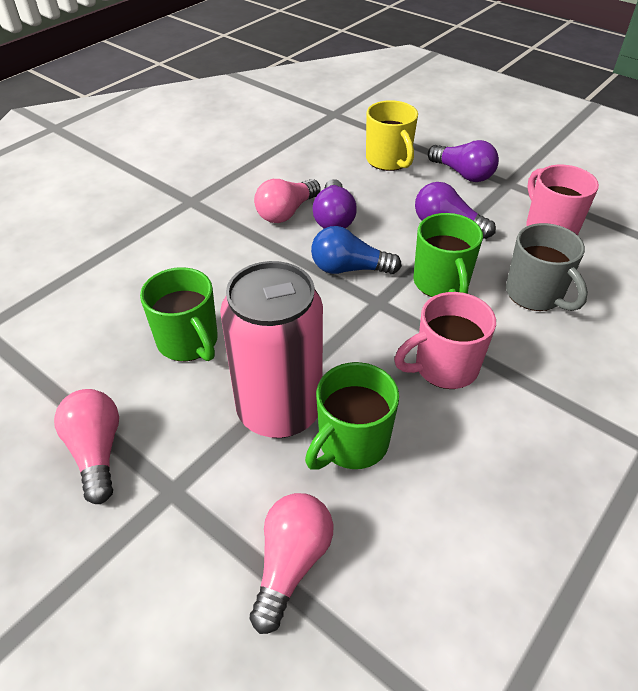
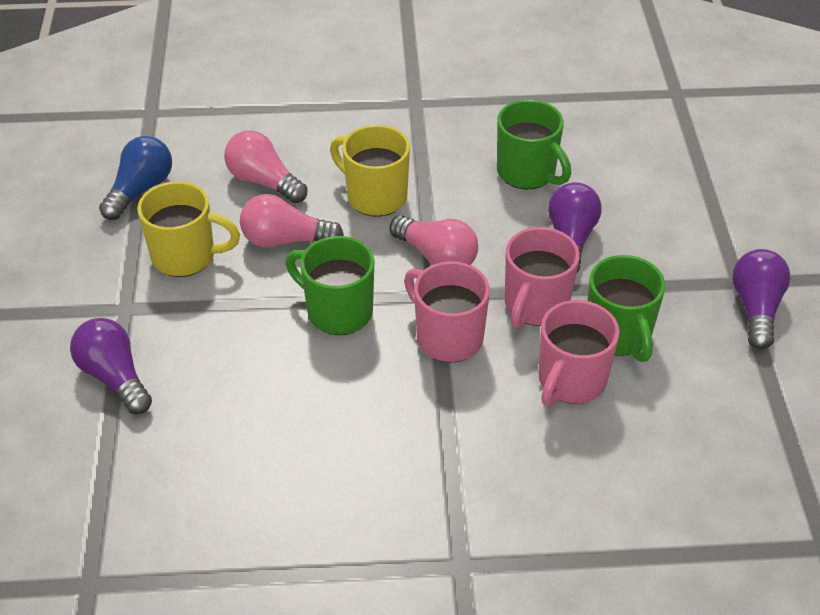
grey mug: 1 -> 0
pink can: 1 -> 0
pink mug: 2 -> 3
yellow mug: 1 -> 2

